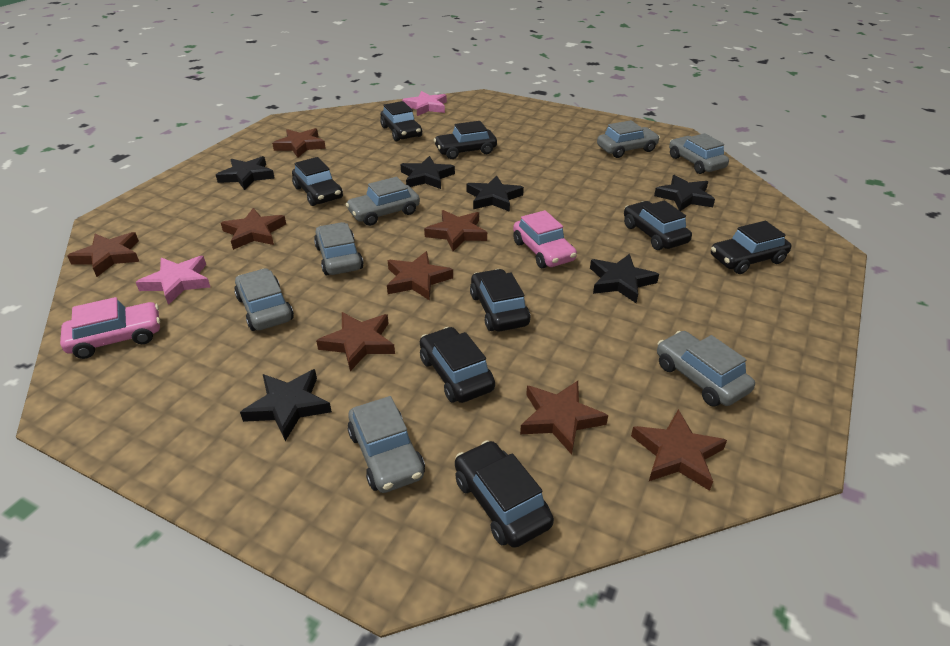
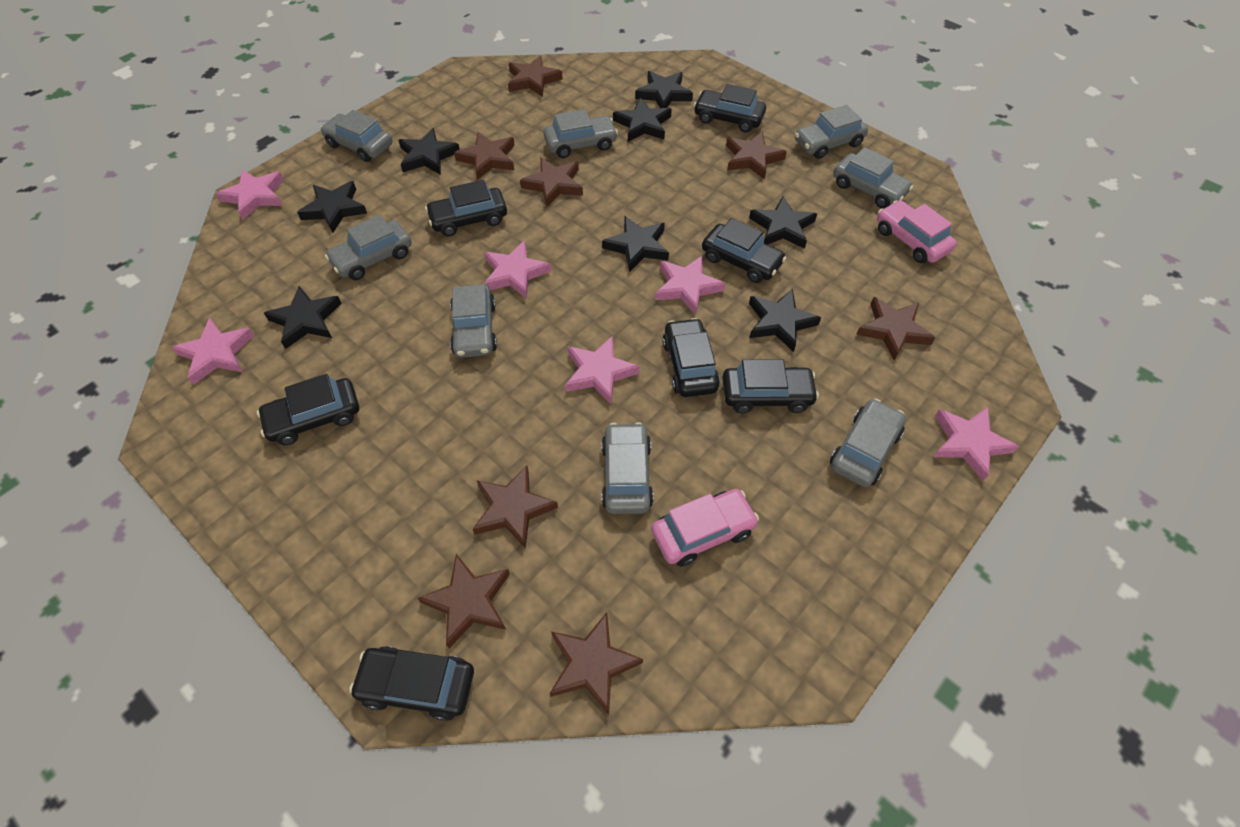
black car: 8 -> 7
black star: 6 -> 8
grey car: 7 -> 8
pink star: 2 -> 6

